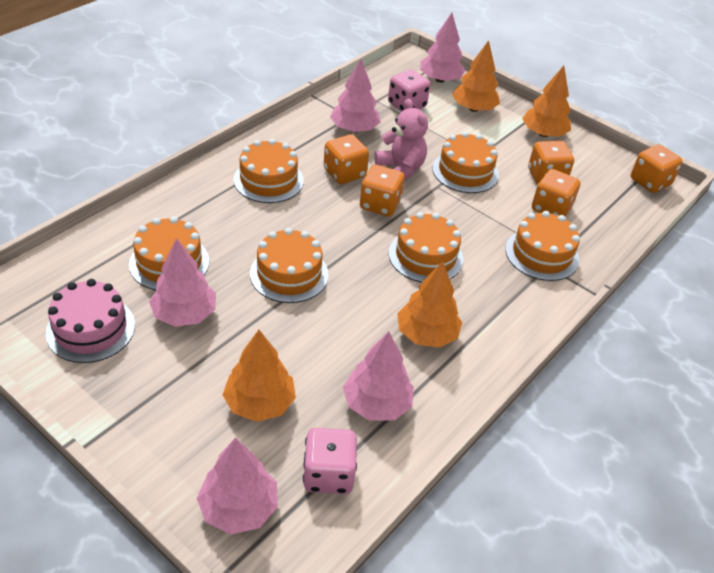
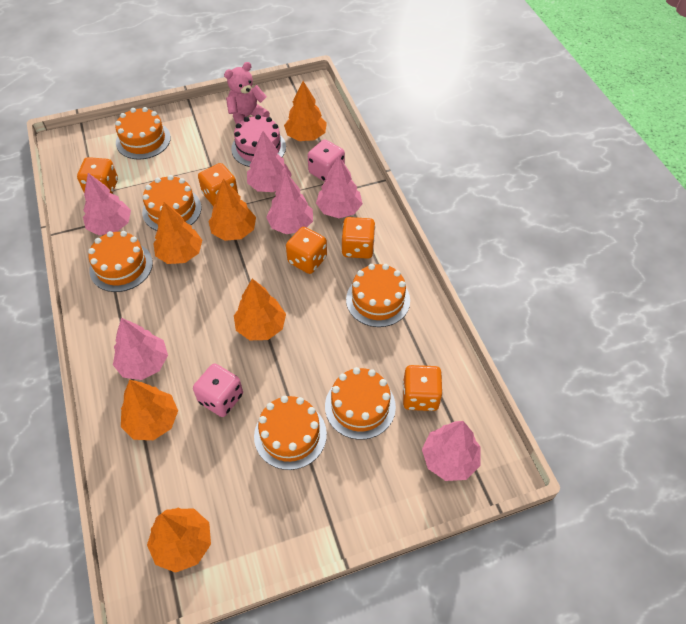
orange tree: 4 -> 6
pink tree: 5 -> 6

